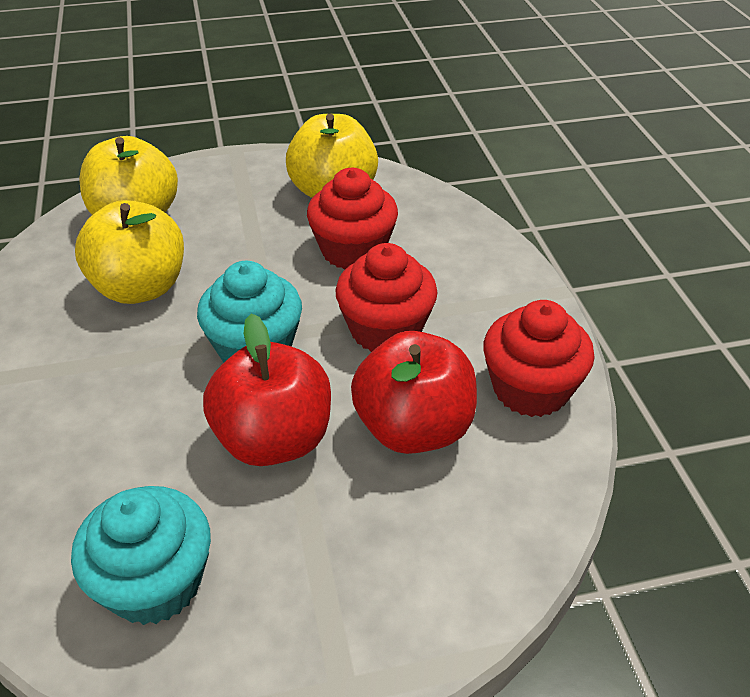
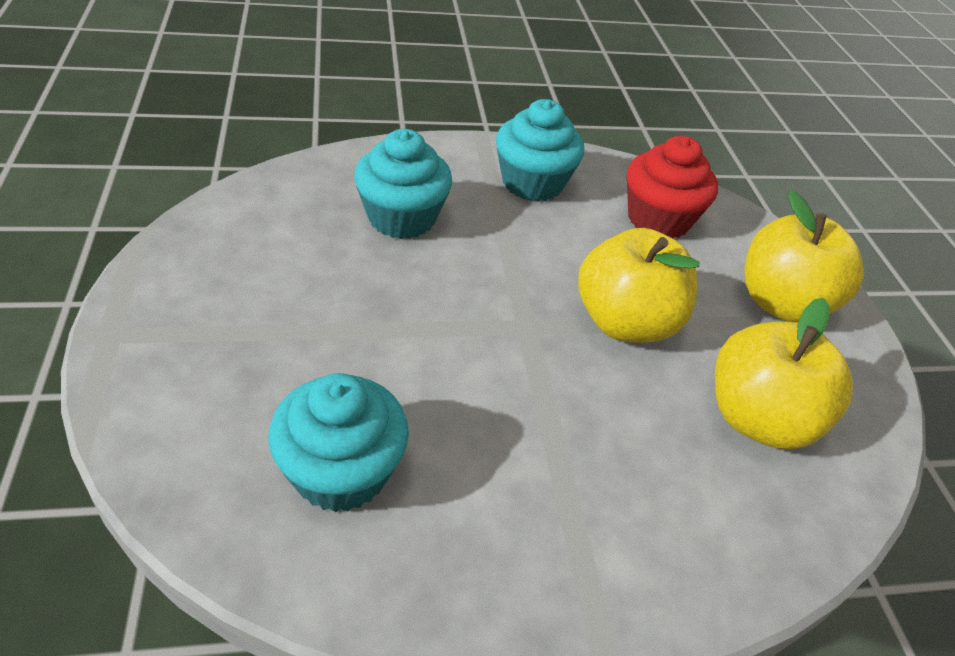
red apple: 2 -> 0
red cupcake: 3 -> 1
turquoise cupcake: 2 -> 3

